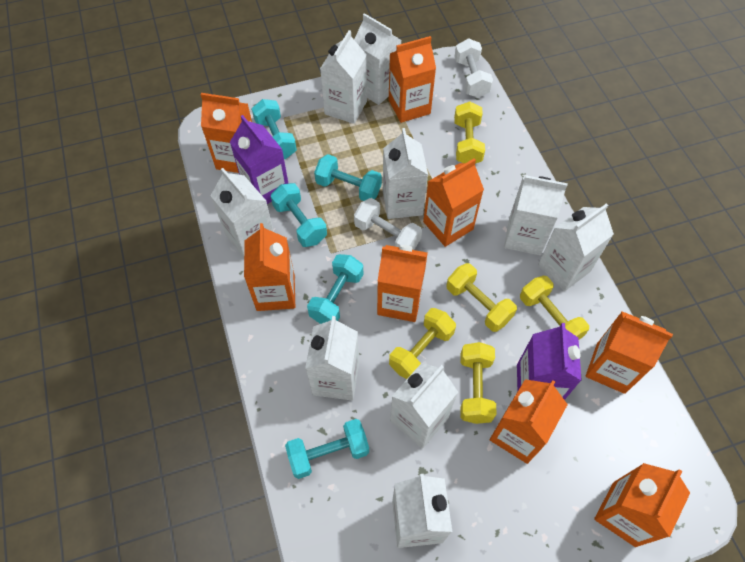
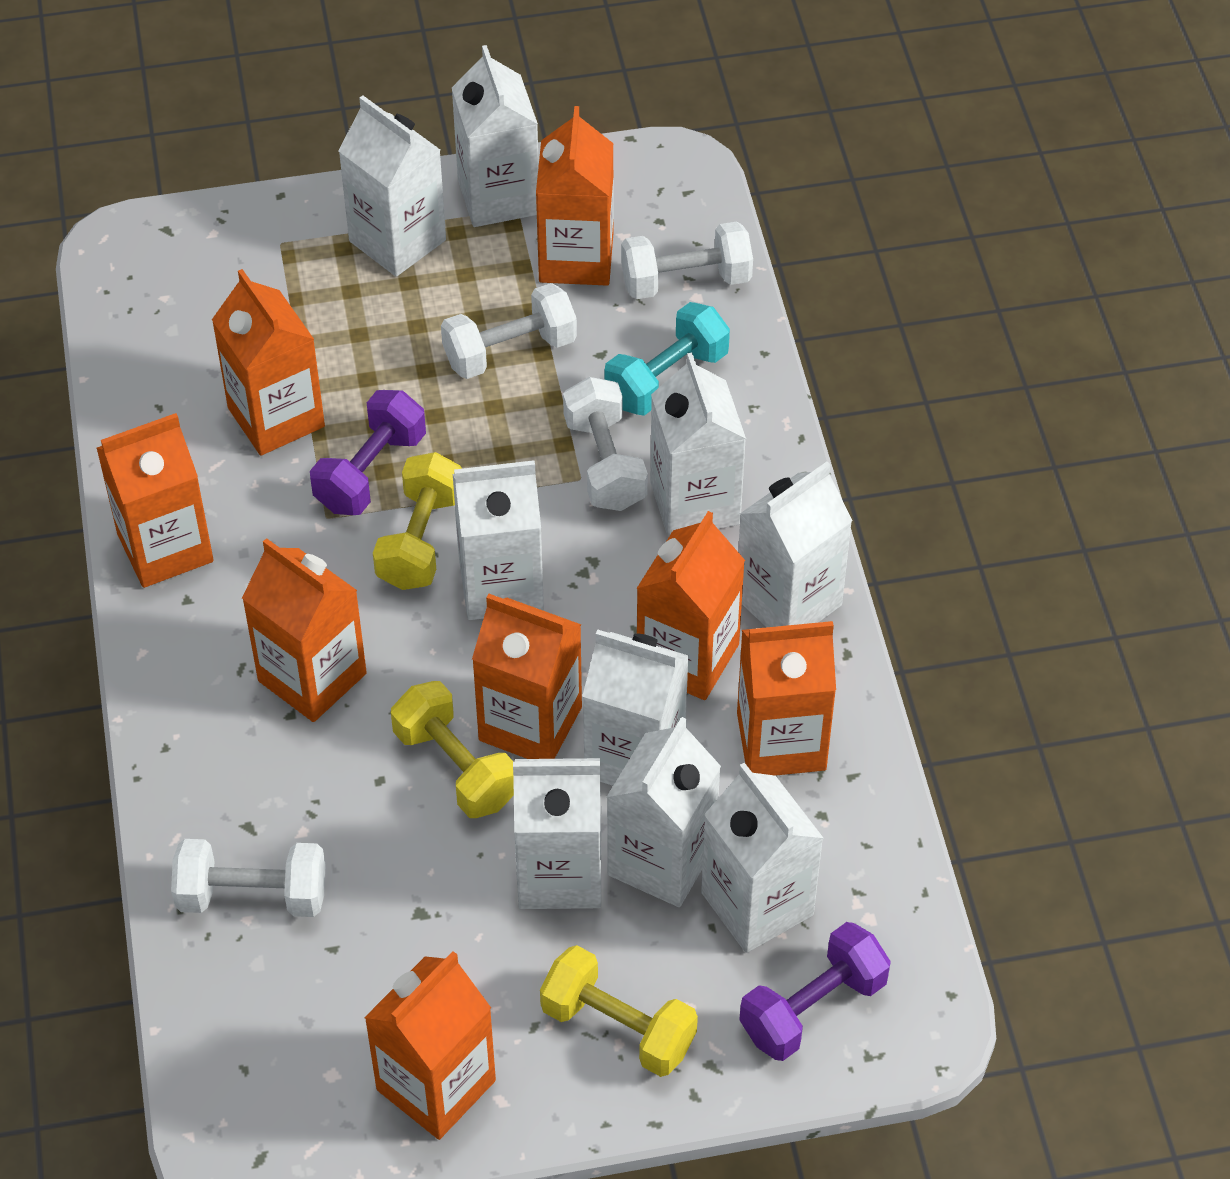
purple carton: 2 -> 0
purple dumbbell: 0 -> 2
turquoise dumbbell: 5 -> 1
white dumbbell: 2 -> 4
yellow dumbbell: 5 -> 3

